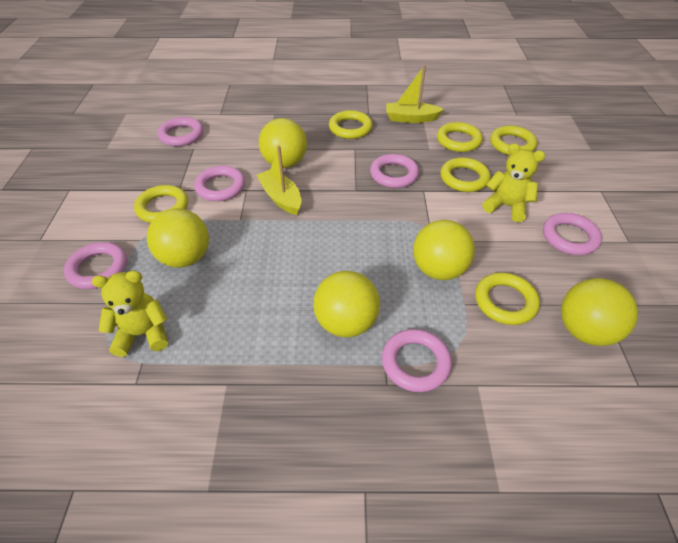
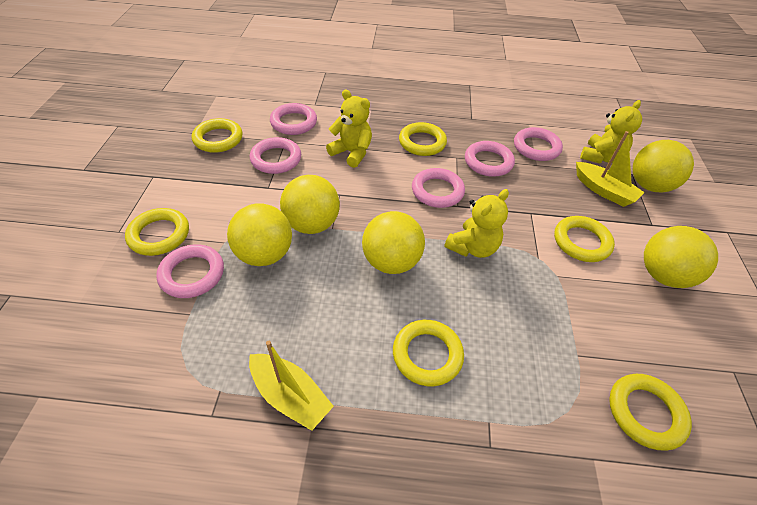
yellow teddy bear: 2 -> 3

